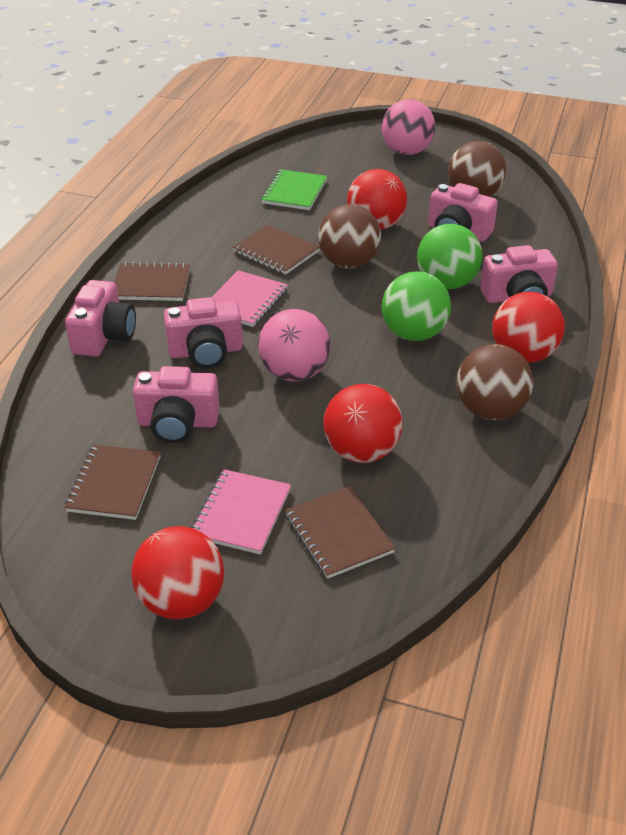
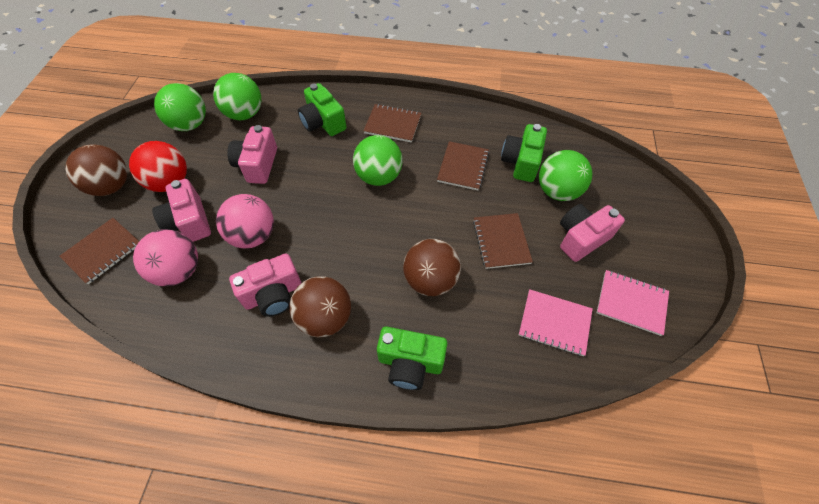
green ball: 2 -> 4
green camera: 0 -> 3
green notebook: 1 -> 0
pink camera: 5 -> 4
red ball: 4 -> 1

